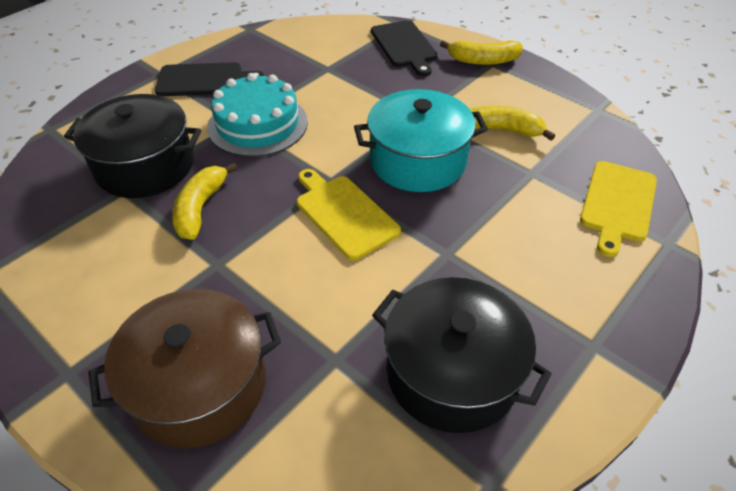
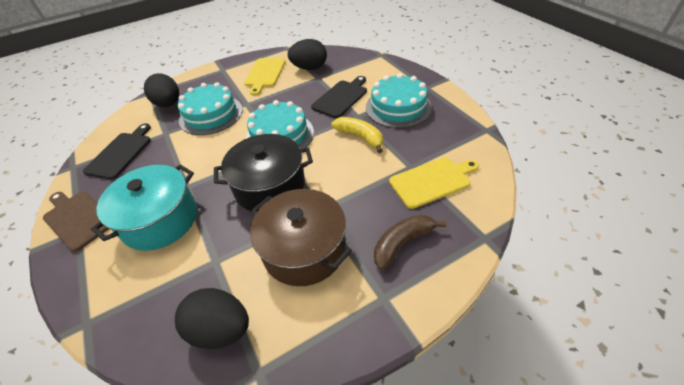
black egg: 0 -> 3
black pot: 2 -> 1
brown banana: 0 -> 1
brown cutting board: 0 -> 1
turquoise cake: 1 -> 3
yellow banana: 3 -> 1

